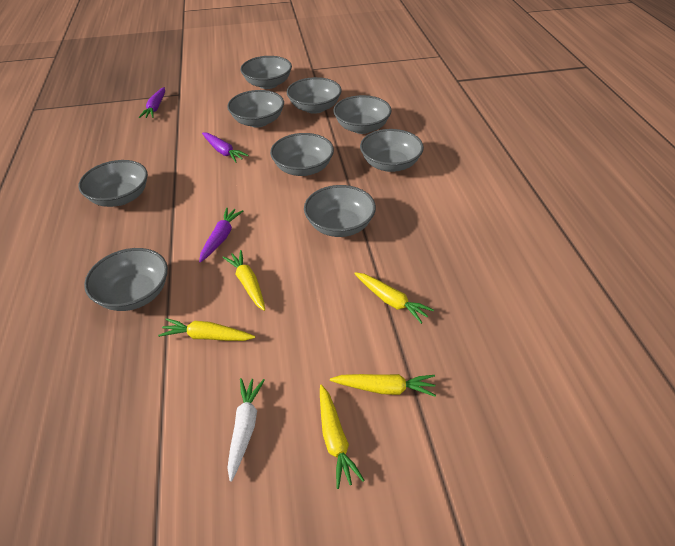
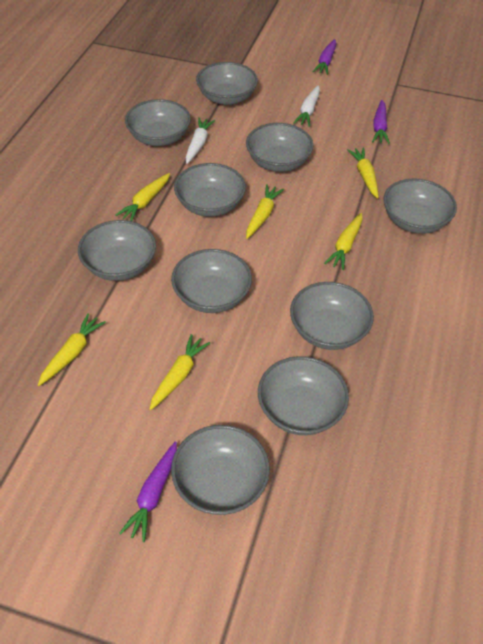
grey bowl: 9 -> 10
white carrot: 1 -> 2
yellow carrot: 5 -> 6

